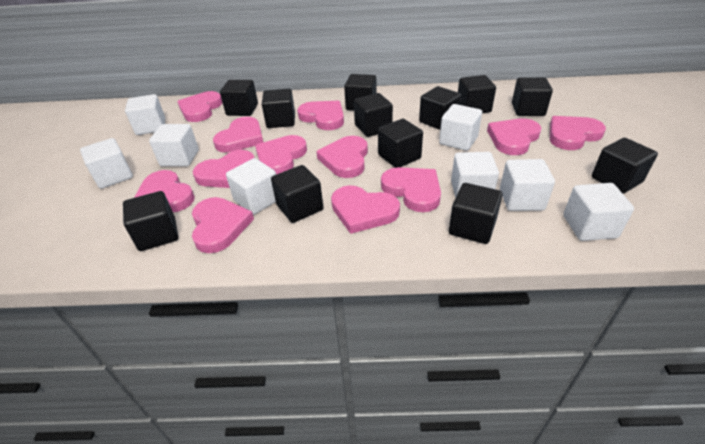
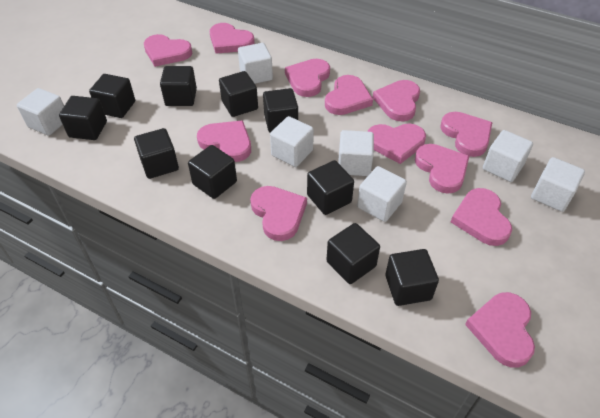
black cube: 12 -> 10
white cube: 8 -> 7

